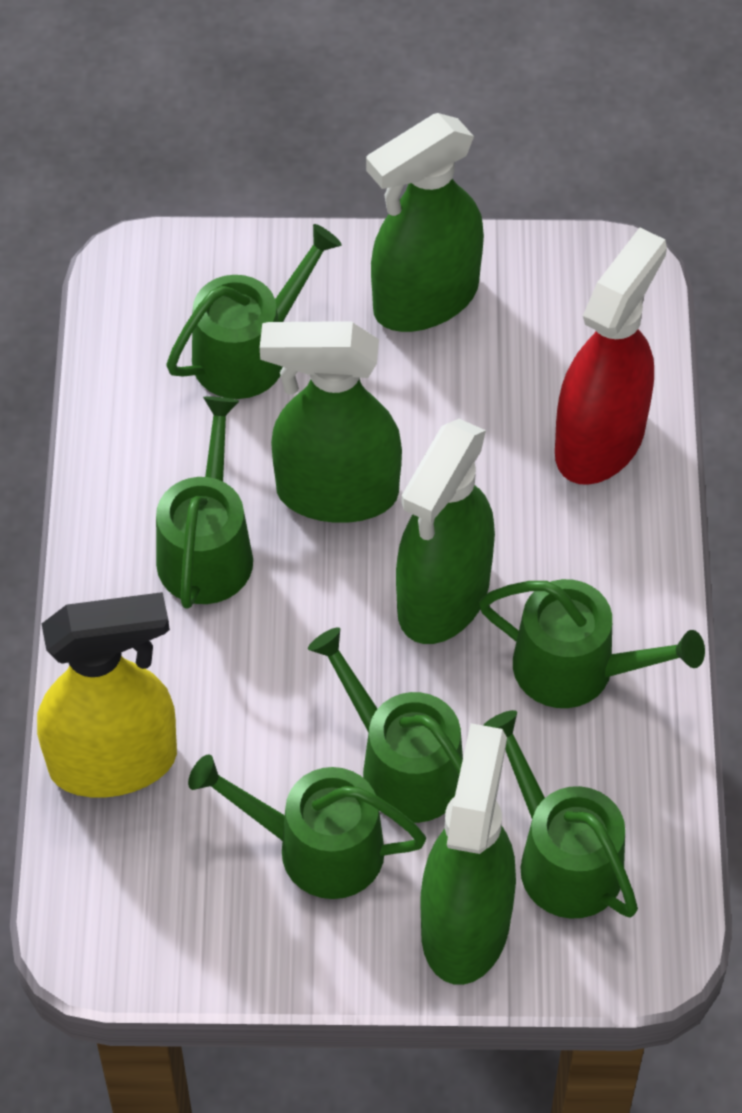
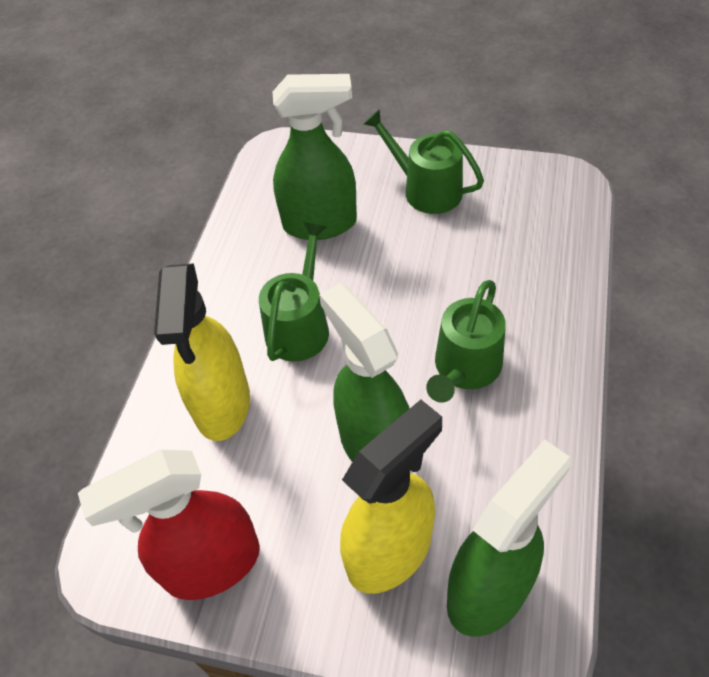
green spray bottle: 4 -> 3
green watering can: 6 -> 3
yellow spray bottle: 1 -> 2

